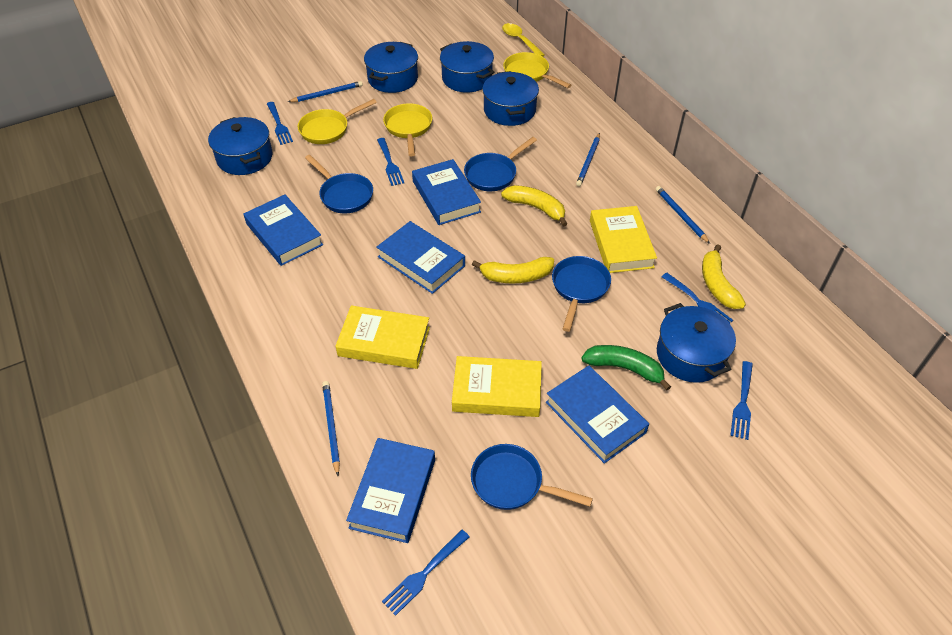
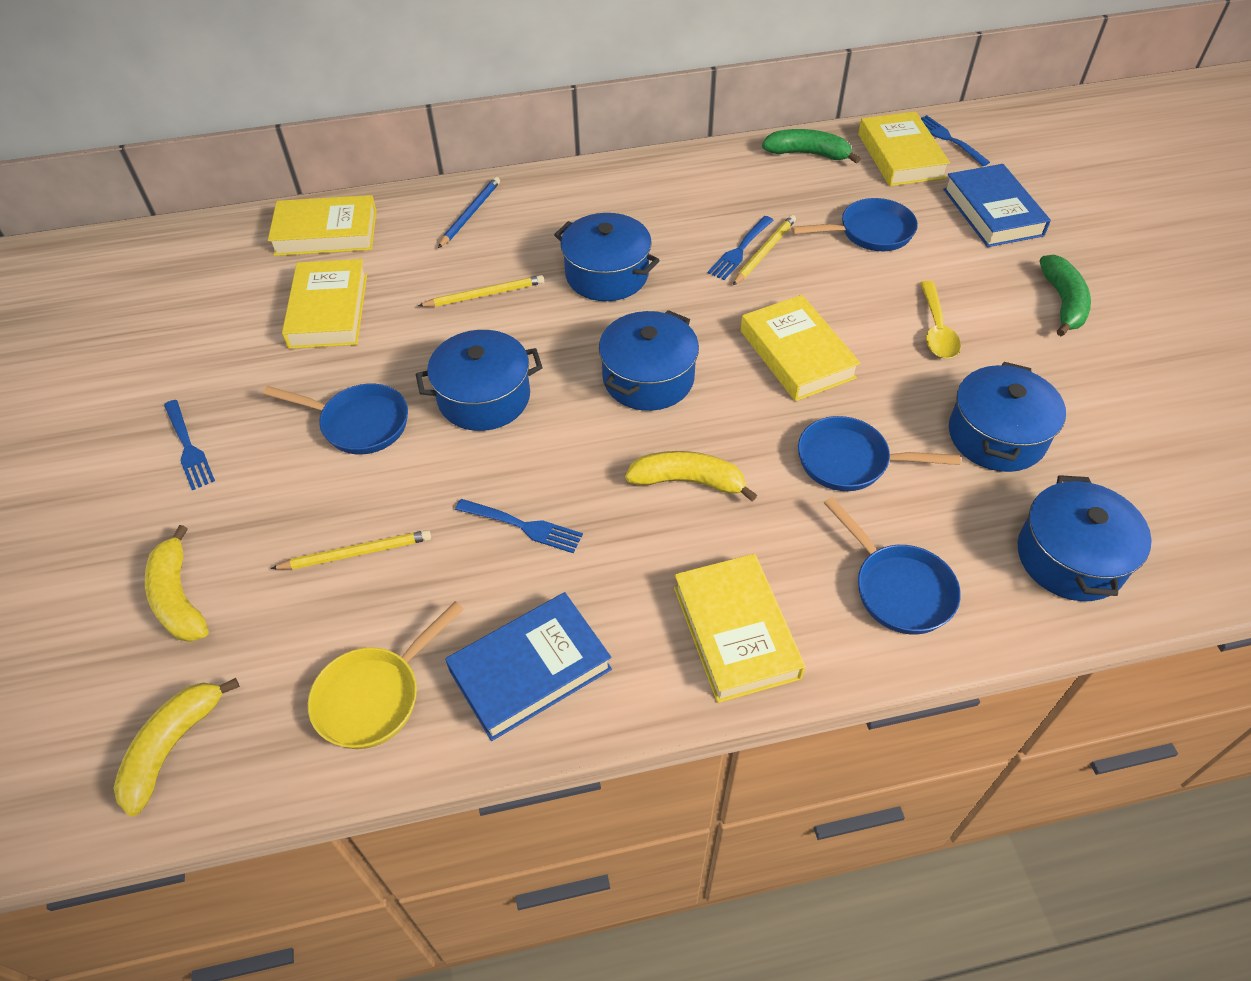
blue book: 5 -> 2
blue fork: 5 -> 4
blue pencil: 4 -> 1
green banana: 1 -> 2
yellow book: 3 -> 5
yellow pan: 3 -> 1
yellow pencil: 0 -> 3

